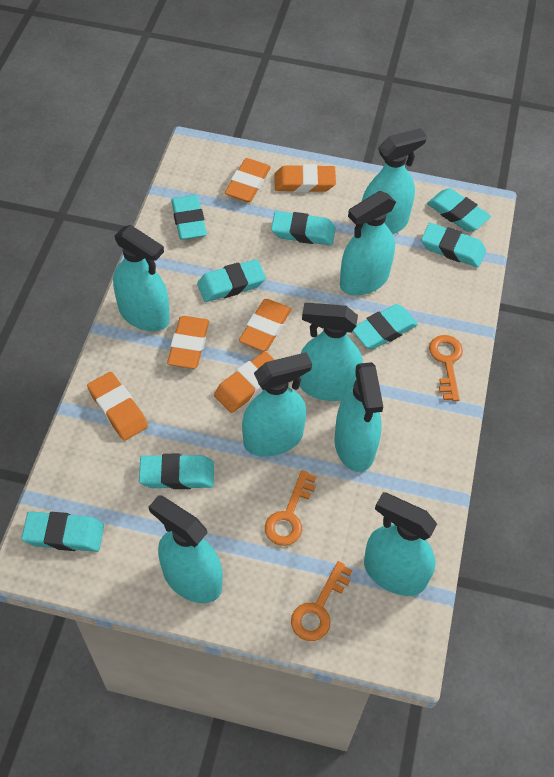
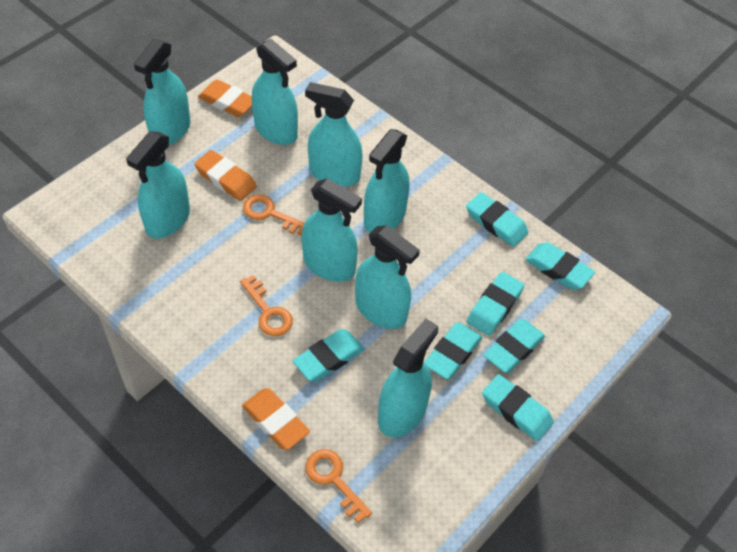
orange eraser: 6 -> 3
turquoise eraser: 8 -> 7

